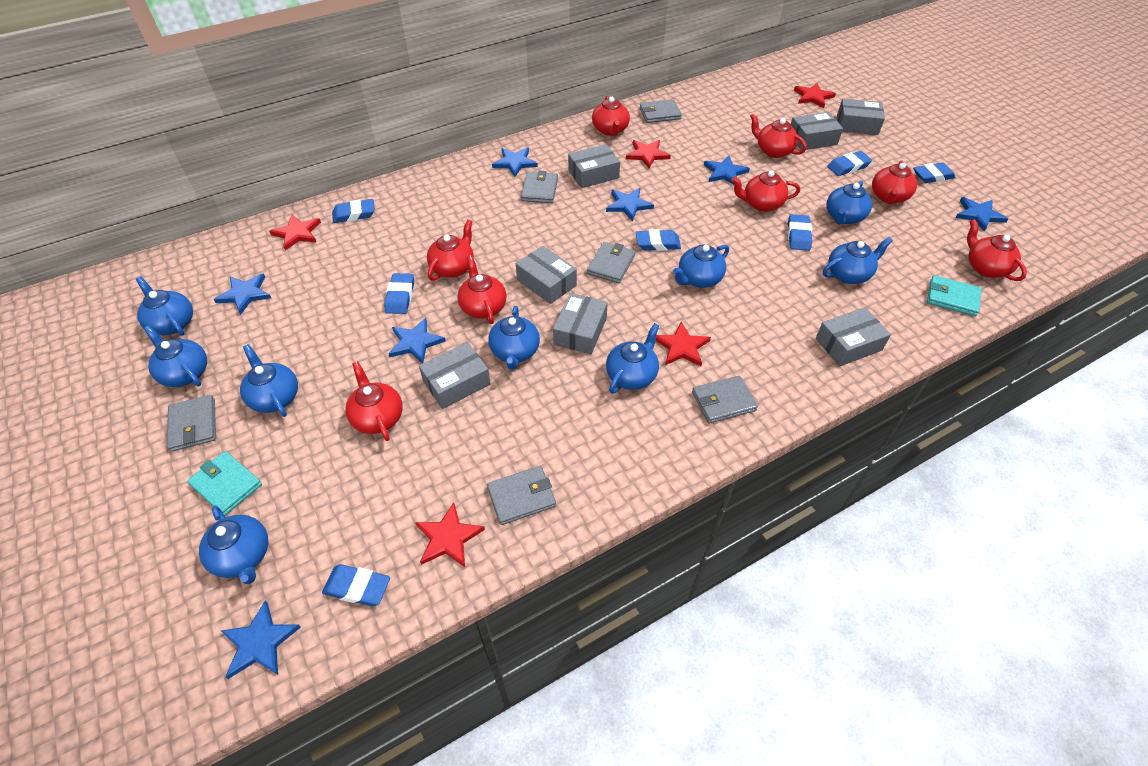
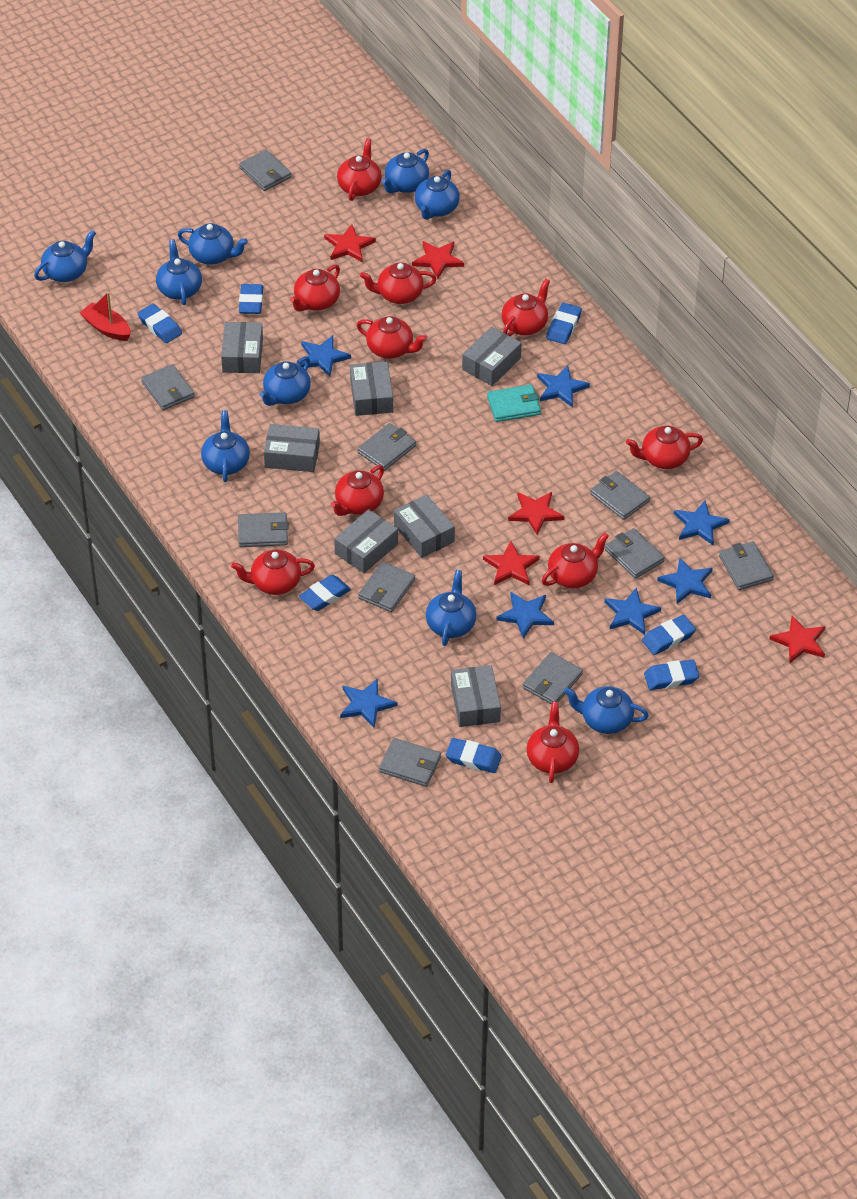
grey wallet: 6 -> 10
red boat: 0 -> 1
red teapot: 8 -> 10
turquoise wallet: 2 -> 1

